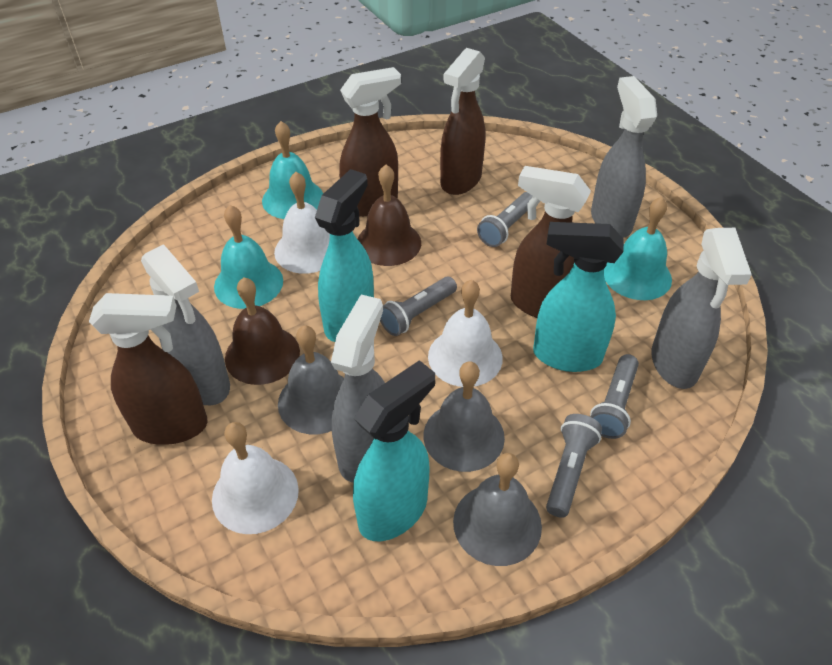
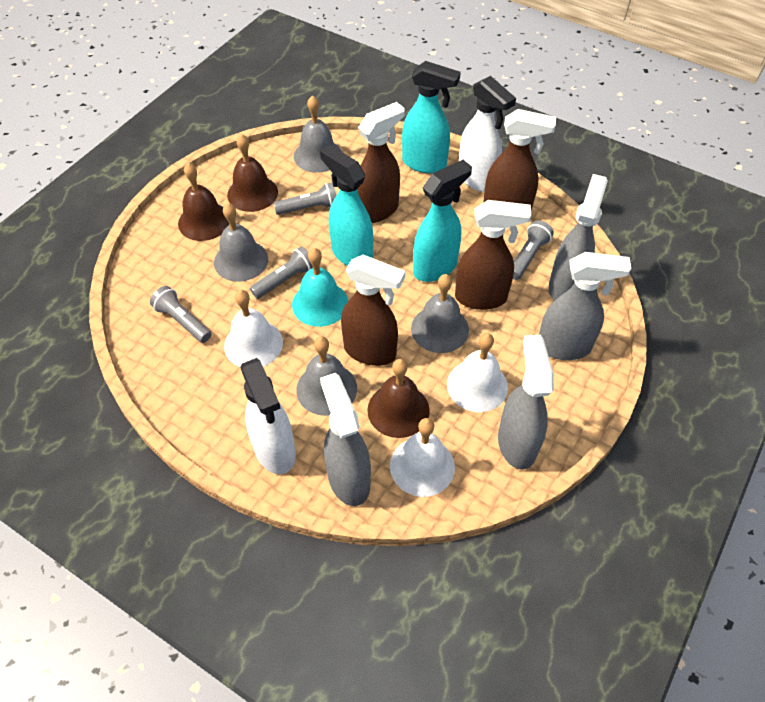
brown bell: 2 -> 3
grey bell: 3 -> 4
turquoise bell: 3 -> 1
white spray bottle: 0 -> 2

